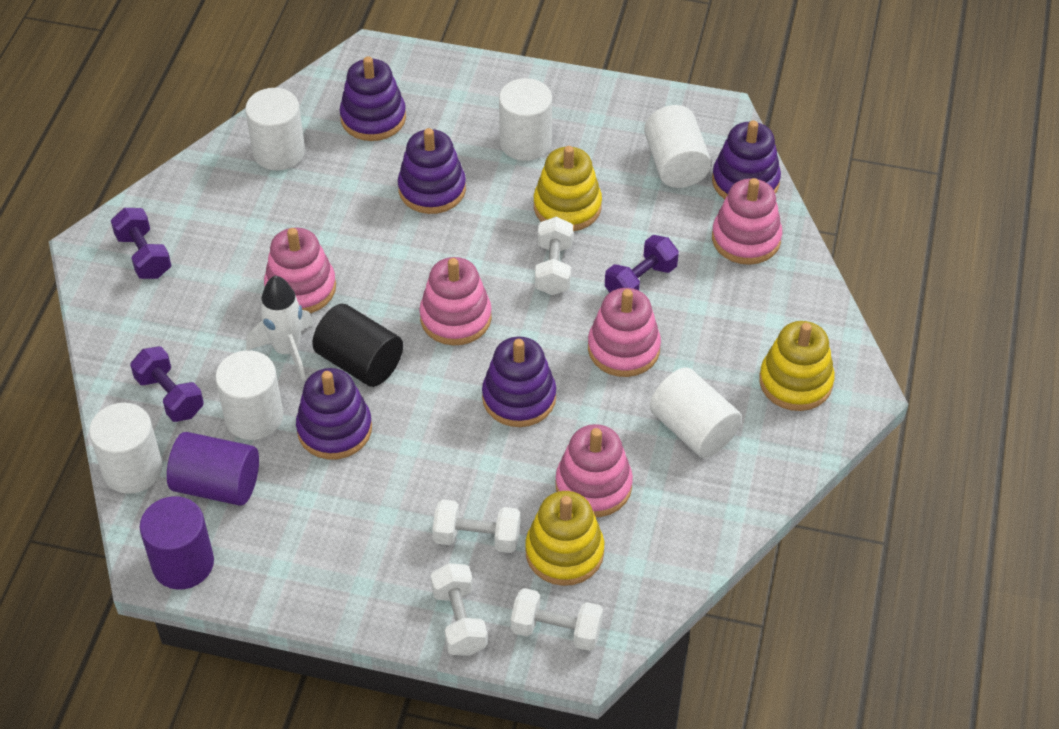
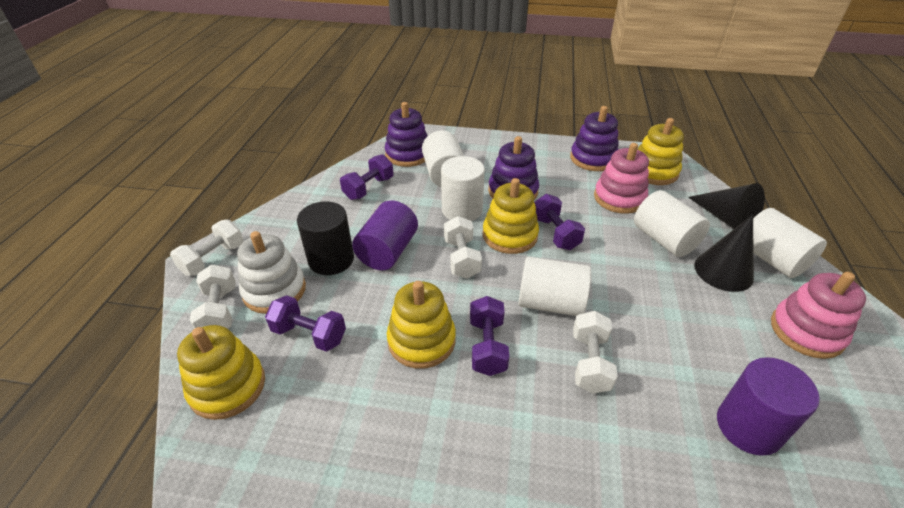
black cone: 0 -> 2
pink stacking toy: 5 -> 2
purple dumbbell: 3 -> 4
purple stacking toy: 5 -> 3
white cylinder: 6 -> 5
white rocket: 1 -> 0
white stacking toy: 0 -> 1
yellow stacking toy: 3 -> 4

